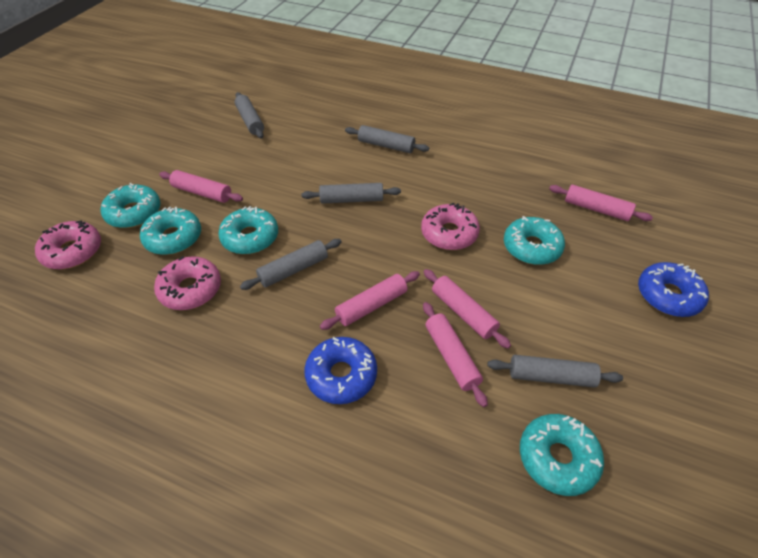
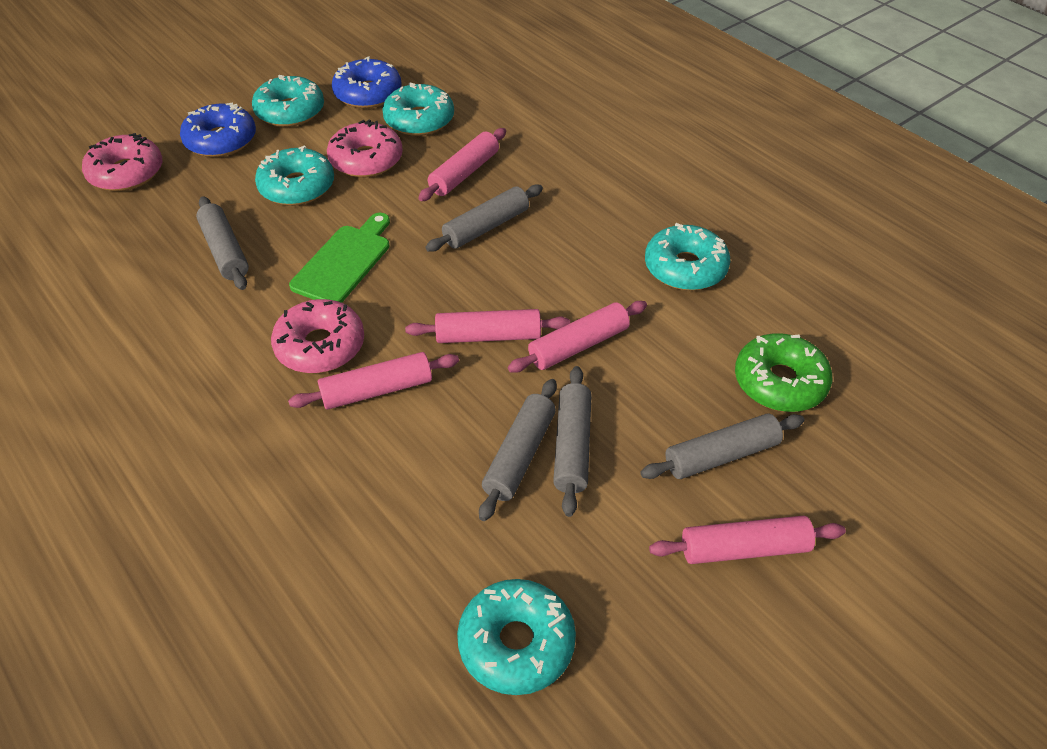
green cutting board: 0 -> 1
green donut: 0 -> 1

